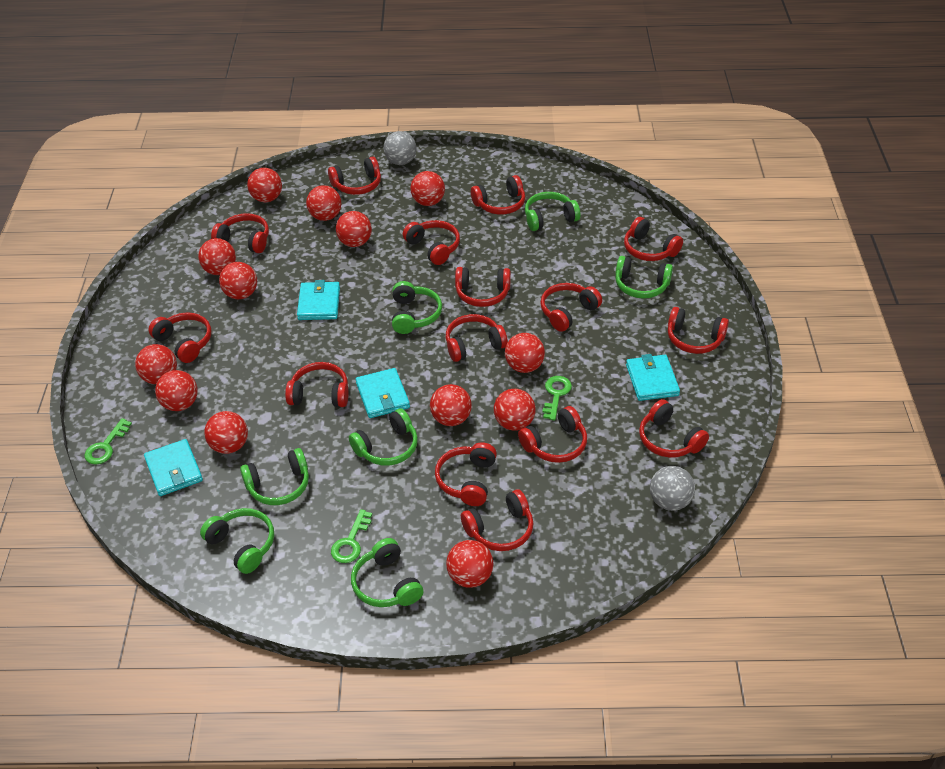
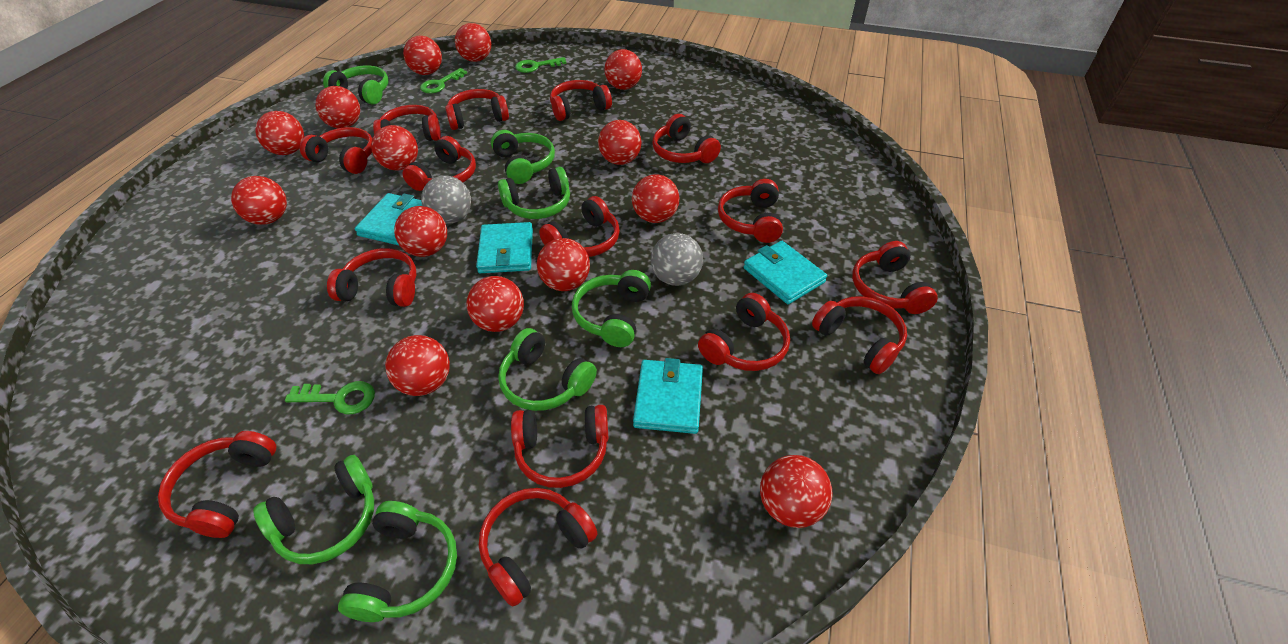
red ball: 13 -> 14

